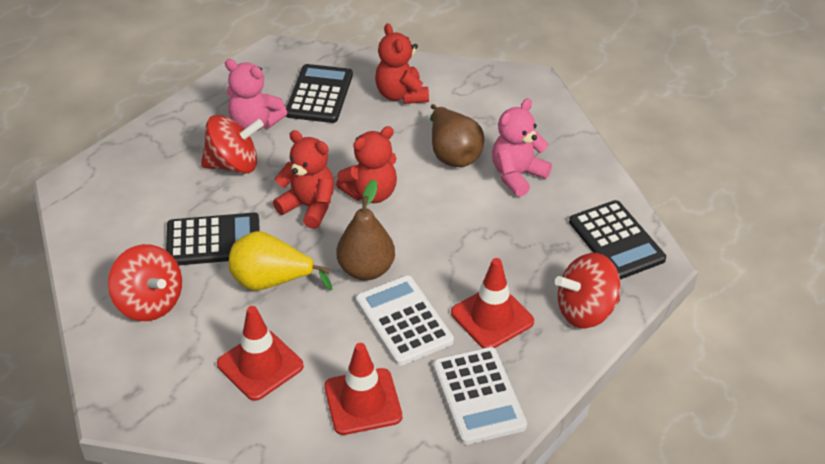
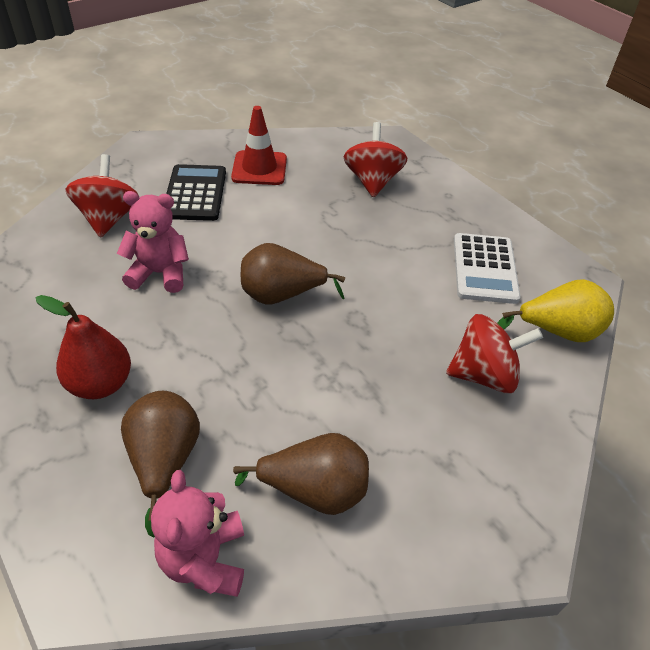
black calculator: 3 -> 1
brown pear: 2 -> 3
red pear: 0 -> 1
red teddy bear: 3 -> 0
red traffic cone: 3 -> 1
white calculator: 2 -> 1

